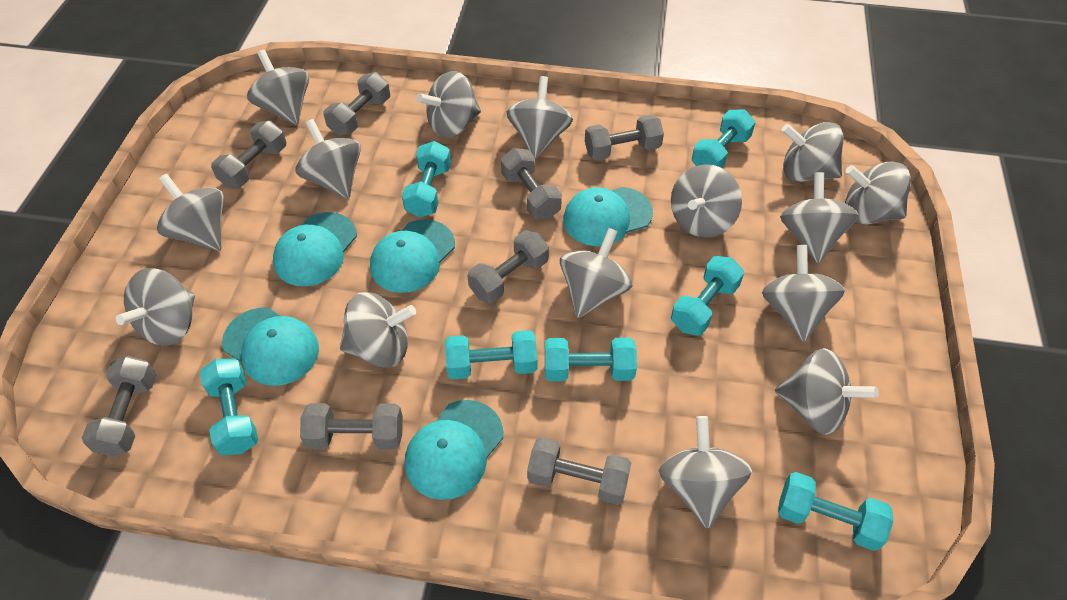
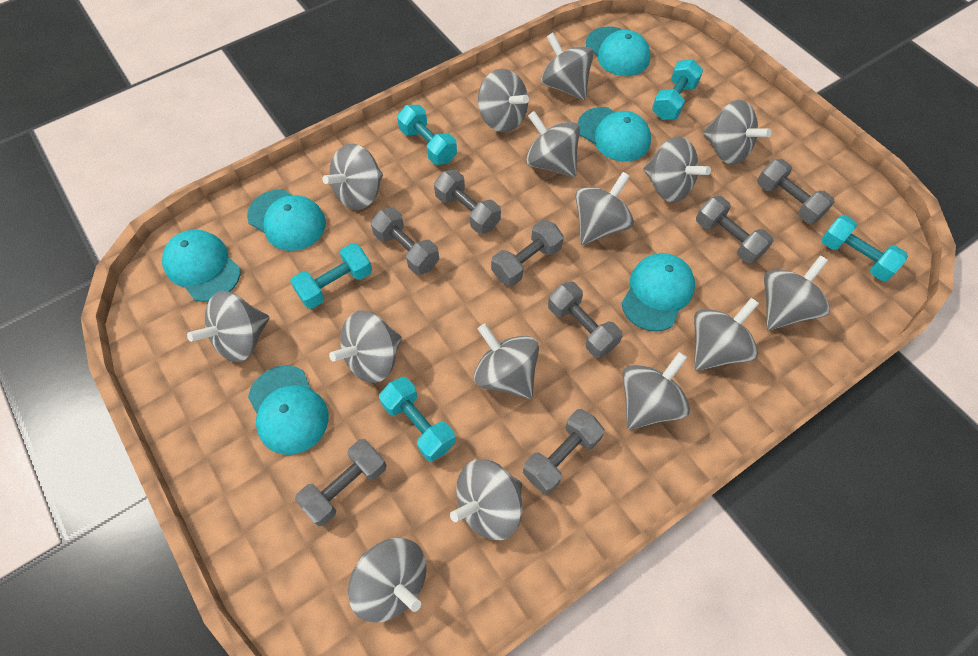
turquoise cap: 5 -> 6
turquoise dumbbell: 7 -> 5

